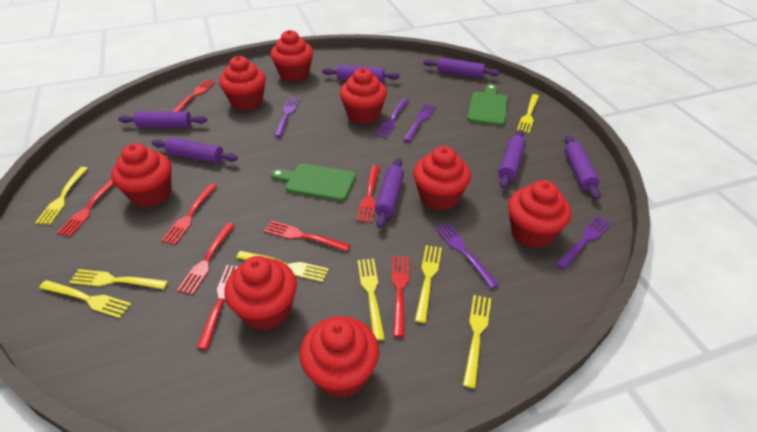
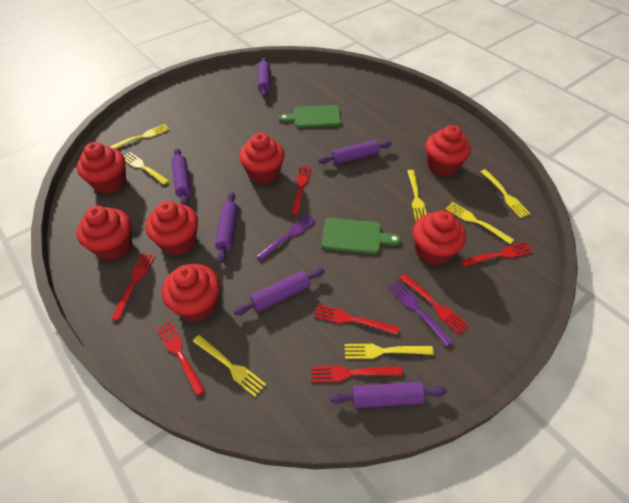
purple fork: 5 -> 2
purple rolling pin: 7 -> 6
red cupcake: 8 -> 7
red fork: 8 -> 7
yellow fork: 8 -> 7

